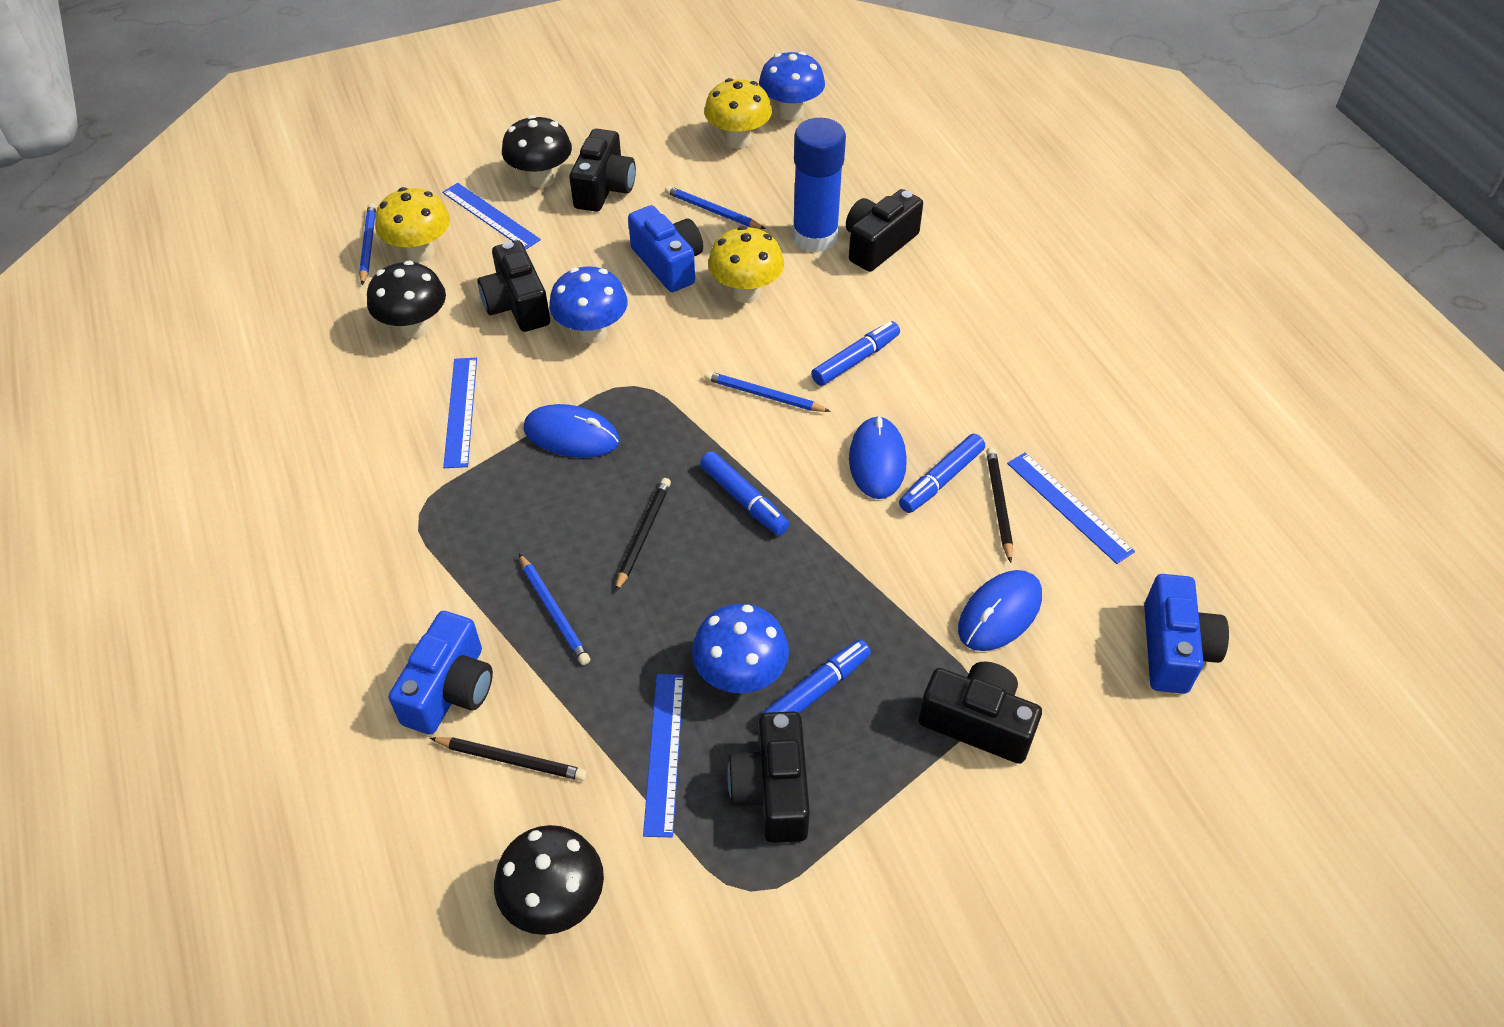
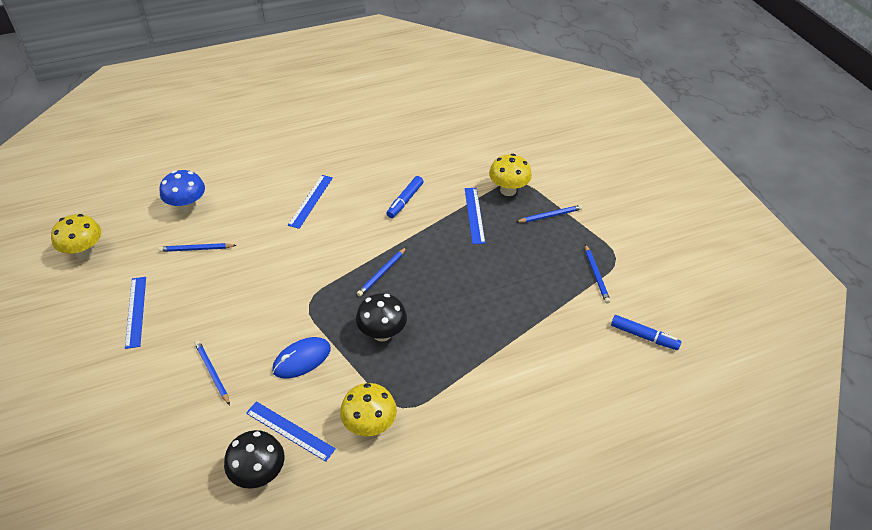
black camera: 5 -> 0
black mushroom: 3 -> 2
black pencil: 3 -> 0
blue camera: 3 -> 0
blue glue stick: 1 -> 0
blue marker: 4 -> 2
blue mouse: 3 -> 1
blue mushroom: 3 -> 1
blue pencil: 4 -> 5

